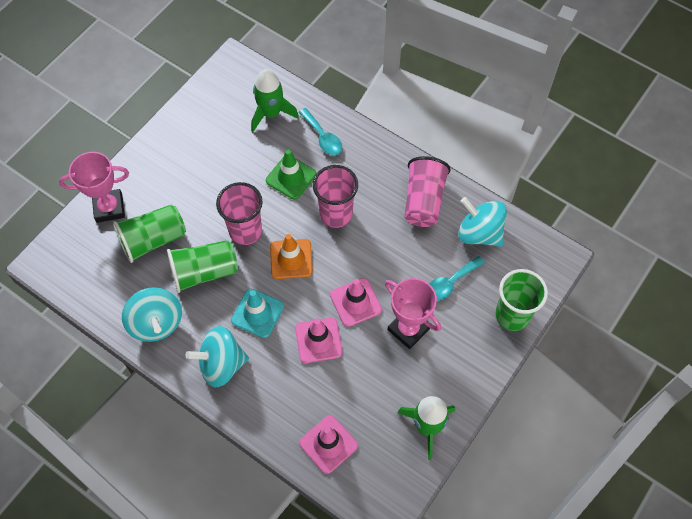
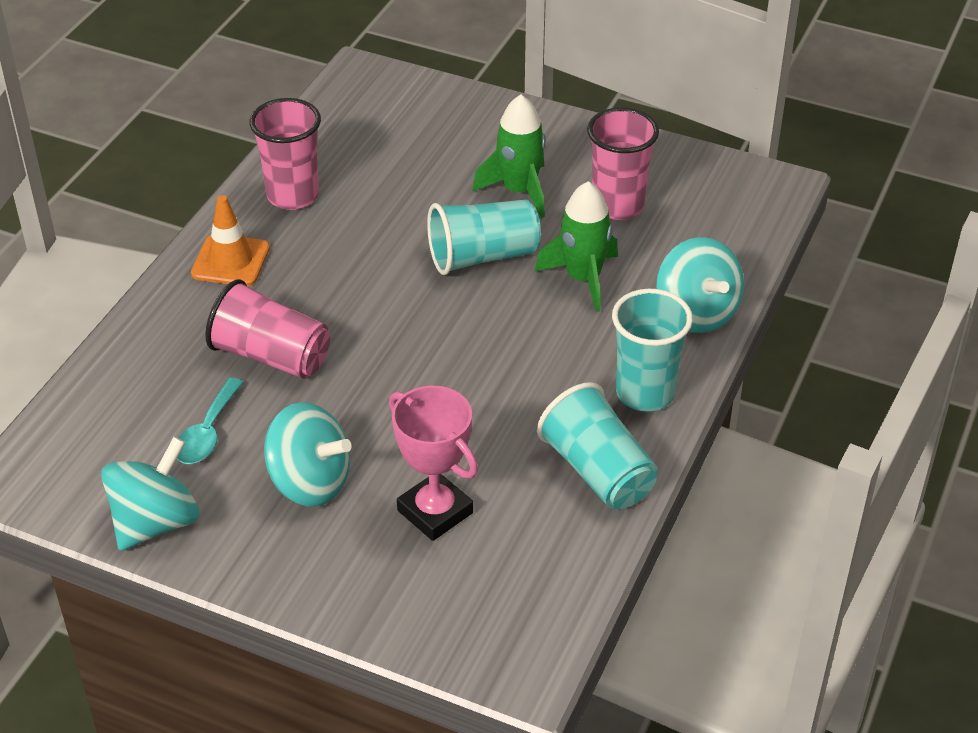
green cup: 3 -> 0
green traffic cone: 1 -> 0
pink traffic cone: 3 -> 0
pink trophy: 2 -> 1
turquoise cup: 0 -> 3
turquoise spoon: 2 -> 1
turquoise traffic cone: 1 -> 0

